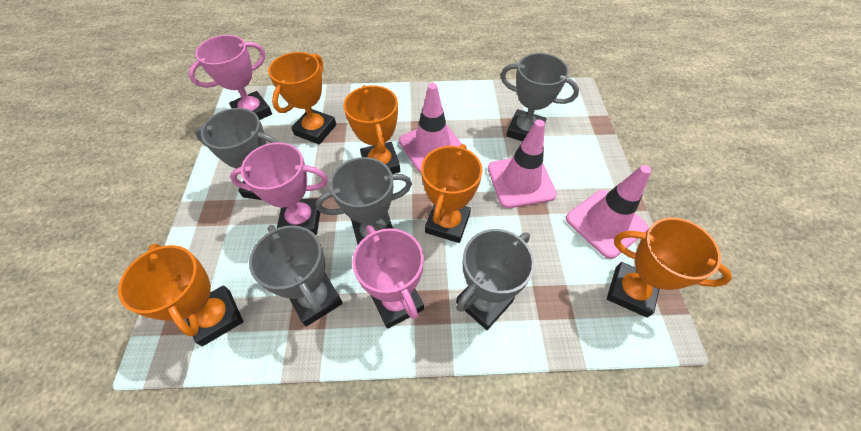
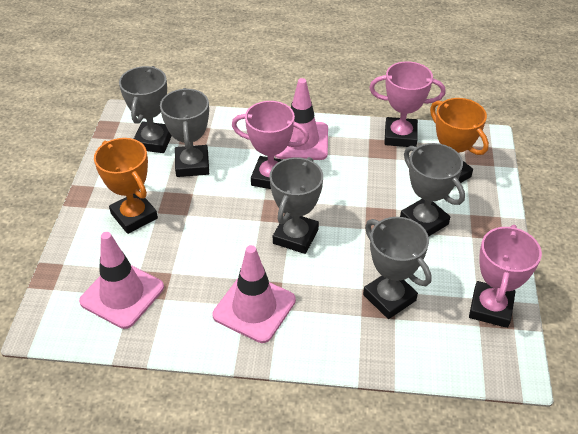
orange trophy: 5 -> 2

